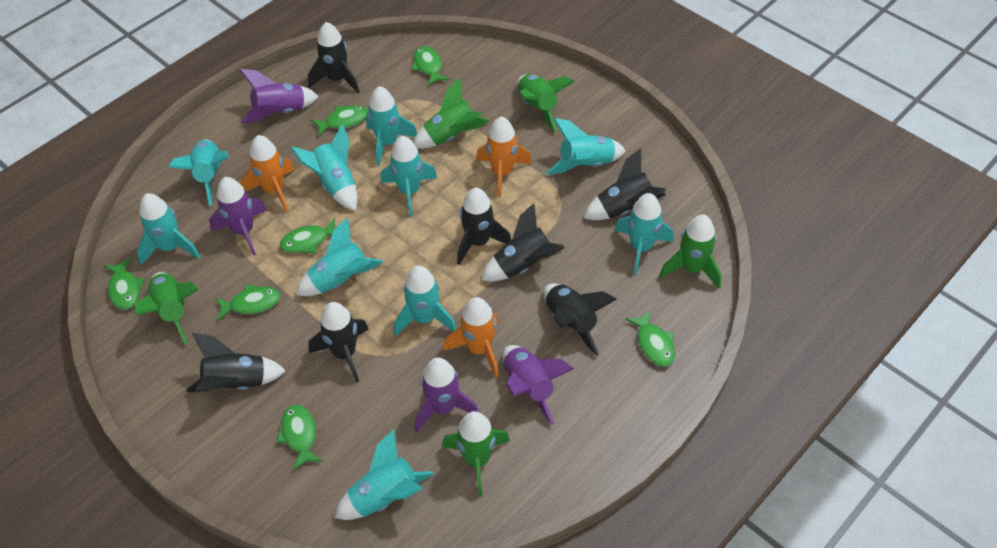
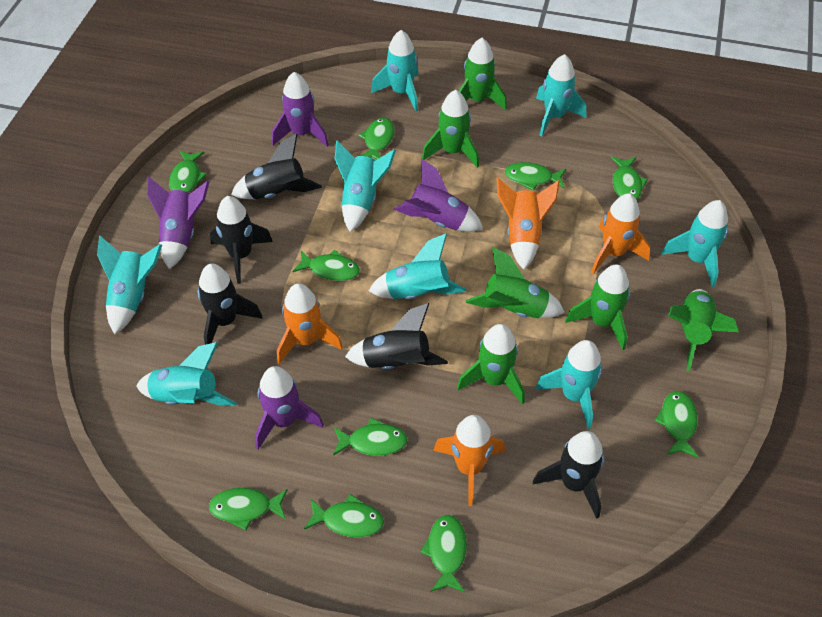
black rocket: 7 -> 5
green fish: 7 -> 10
green rocket: 5 -> 6
orange rocket: 3 -> 4
turquoise rocket: 10 -> 8

